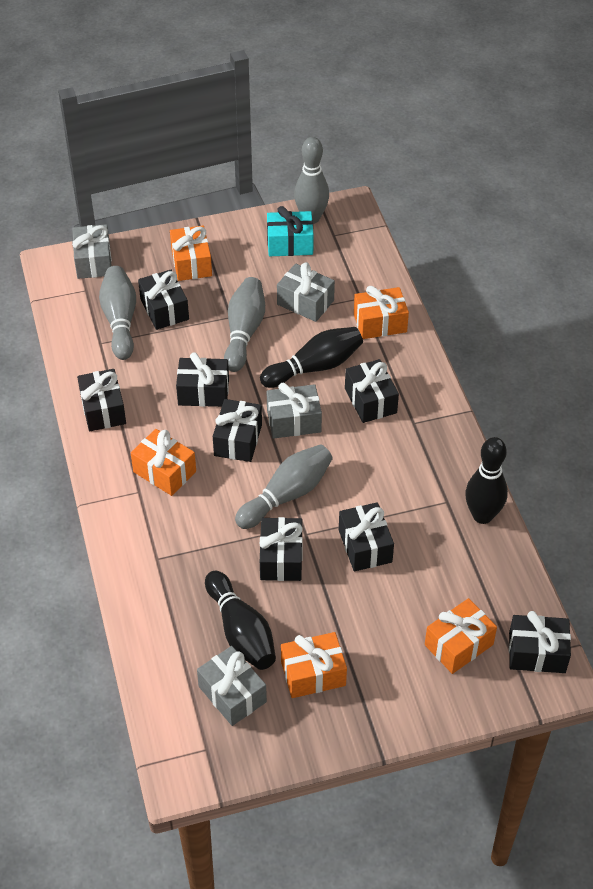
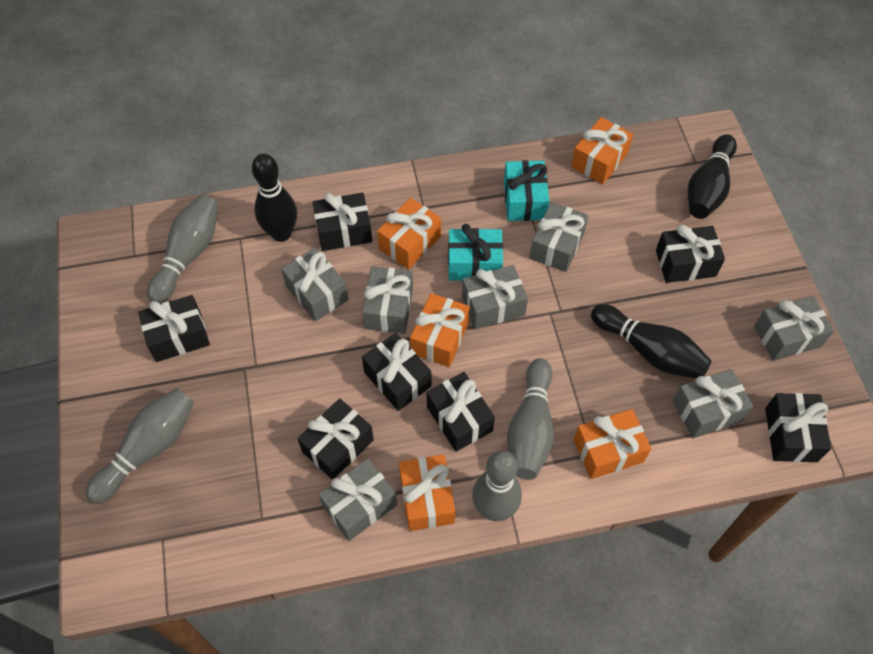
black gift: 8 -> 7
grey gift: 4 -> 7
turquoise gift: 1 -> 2

